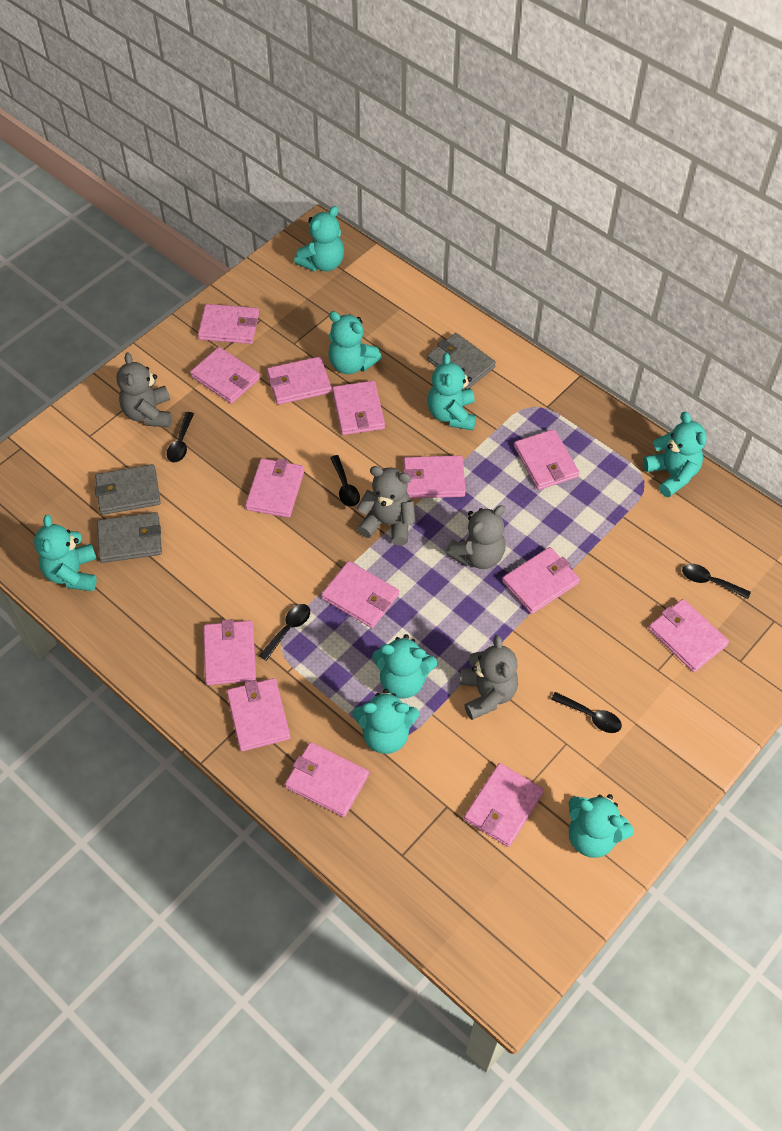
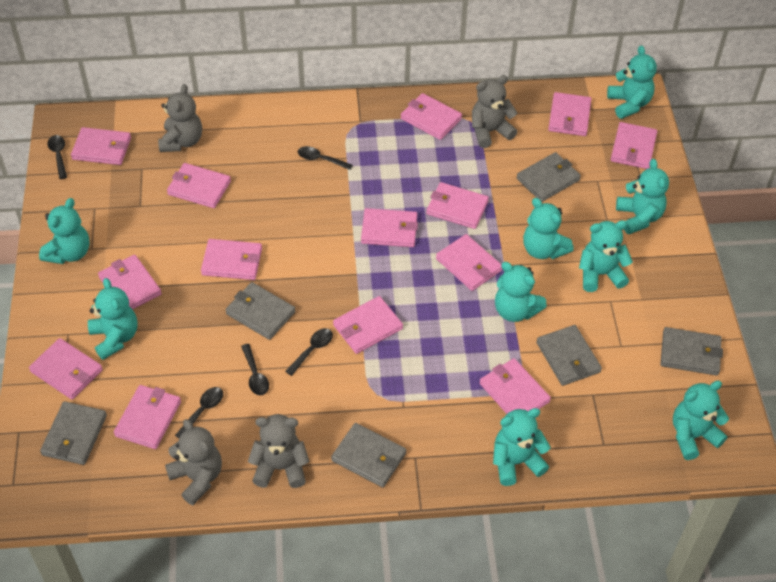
grey wallet: 3 -> 6
turquoise teddy bear: 8 -> 9

